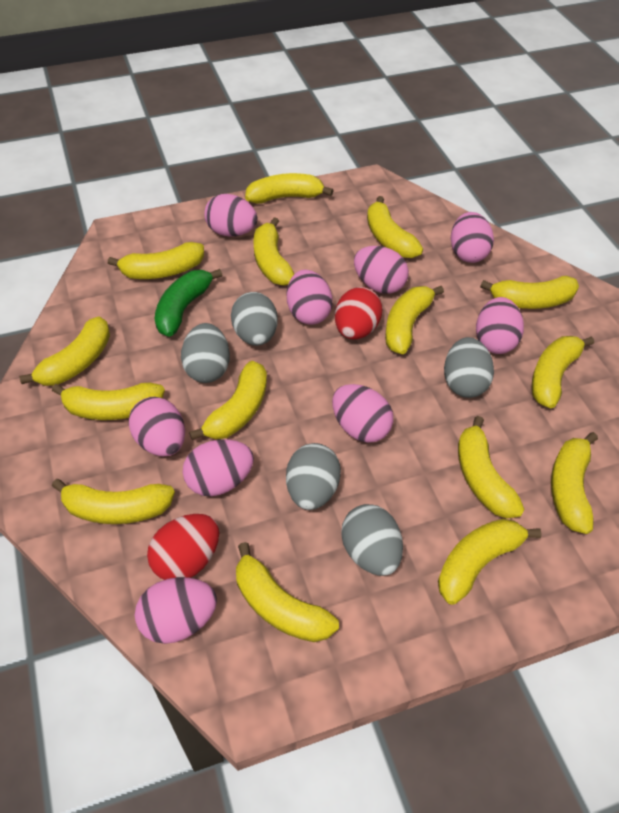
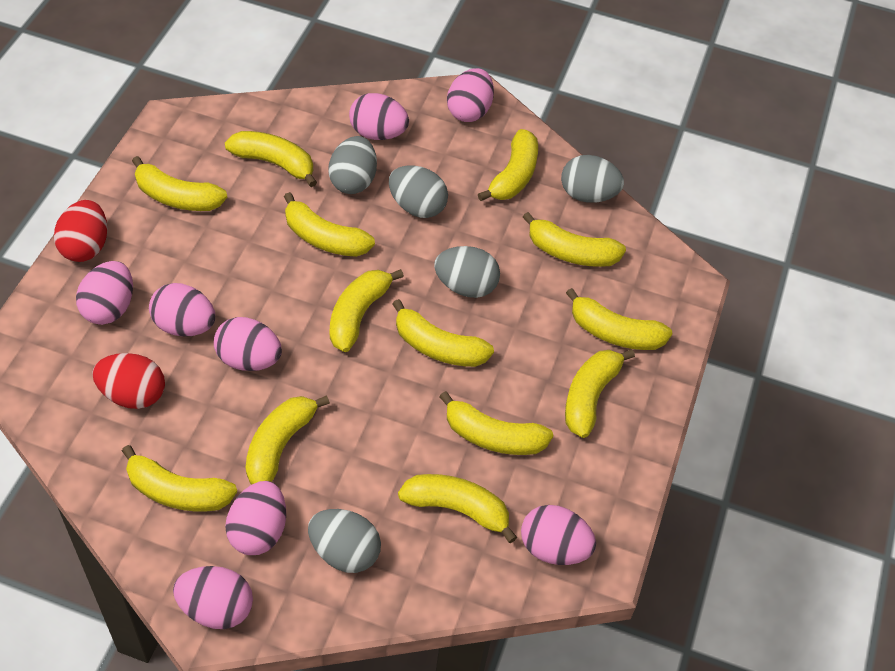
green banana: 1 -> 0
pink egg: 9 -> 8
yellow banana: 15 -> 13

